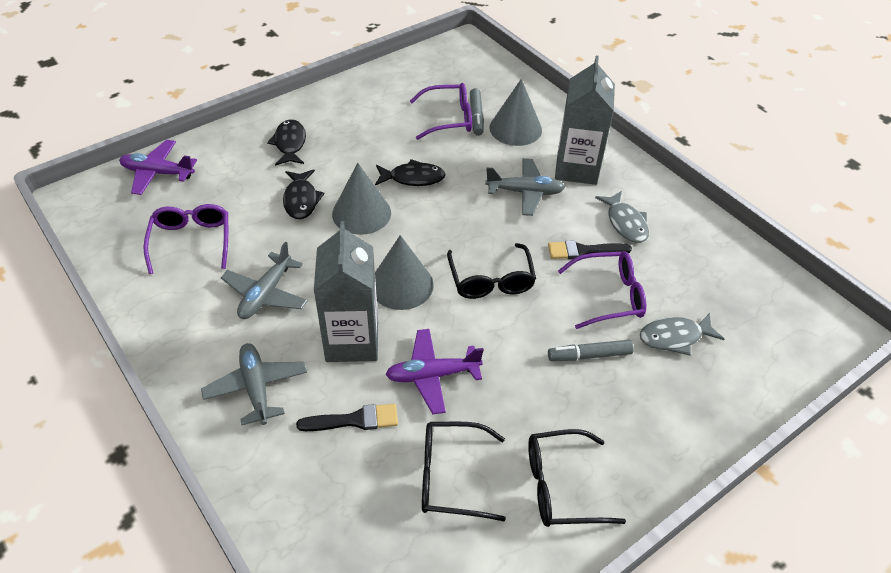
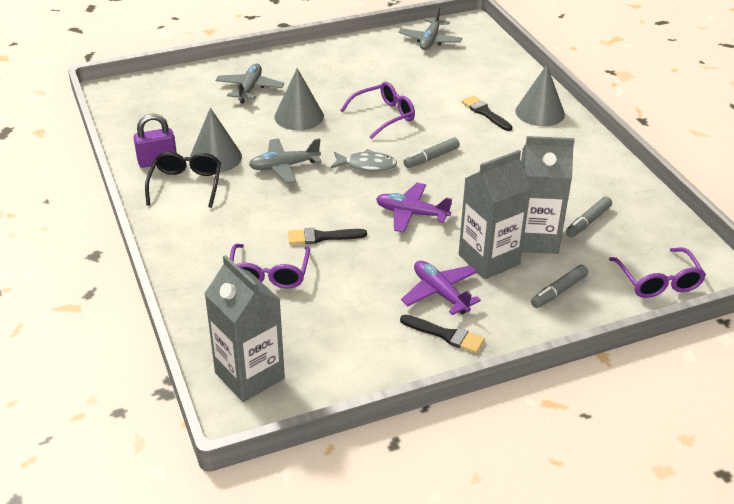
black brush: 2 -> 3
black fish: 3 -> 0
black glasses: 3 -> 1
grey carton: 2 -> 3
grey fish: 2 -> 1
grey marker: 2 -> 3
purple padlock: 0 -> 1

